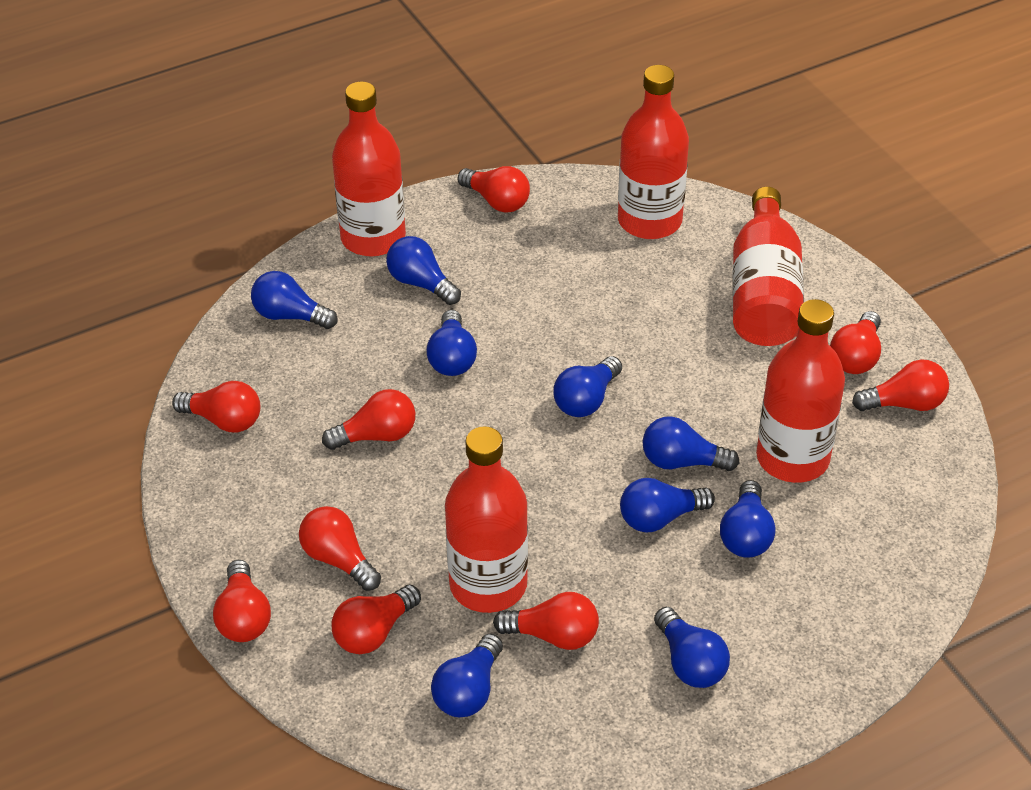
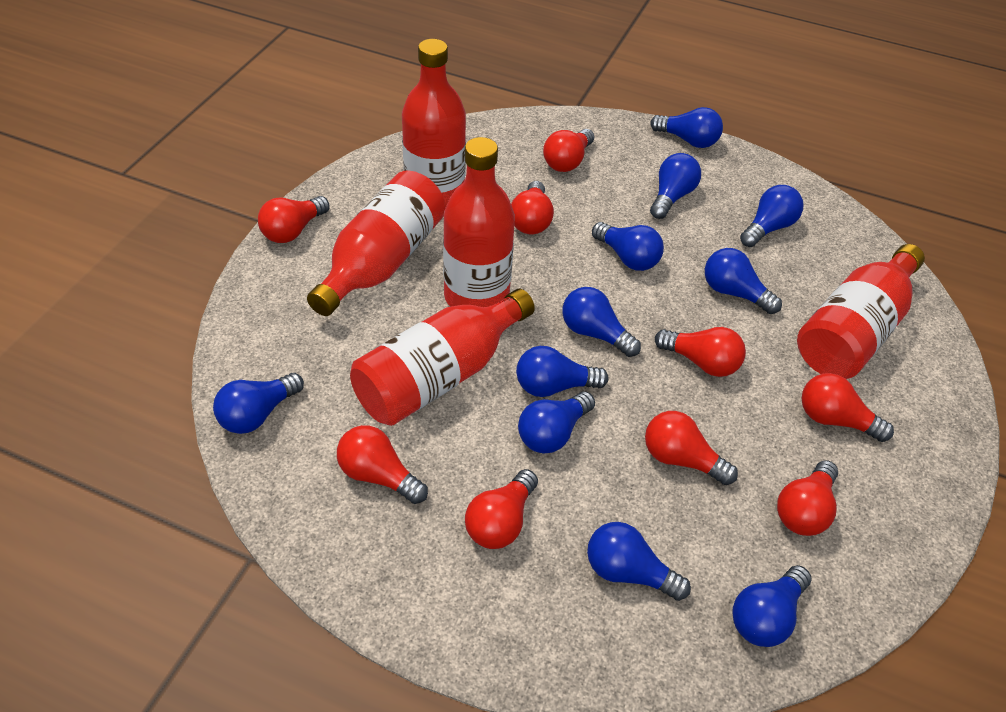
blue light bulb: 9 -> 11

